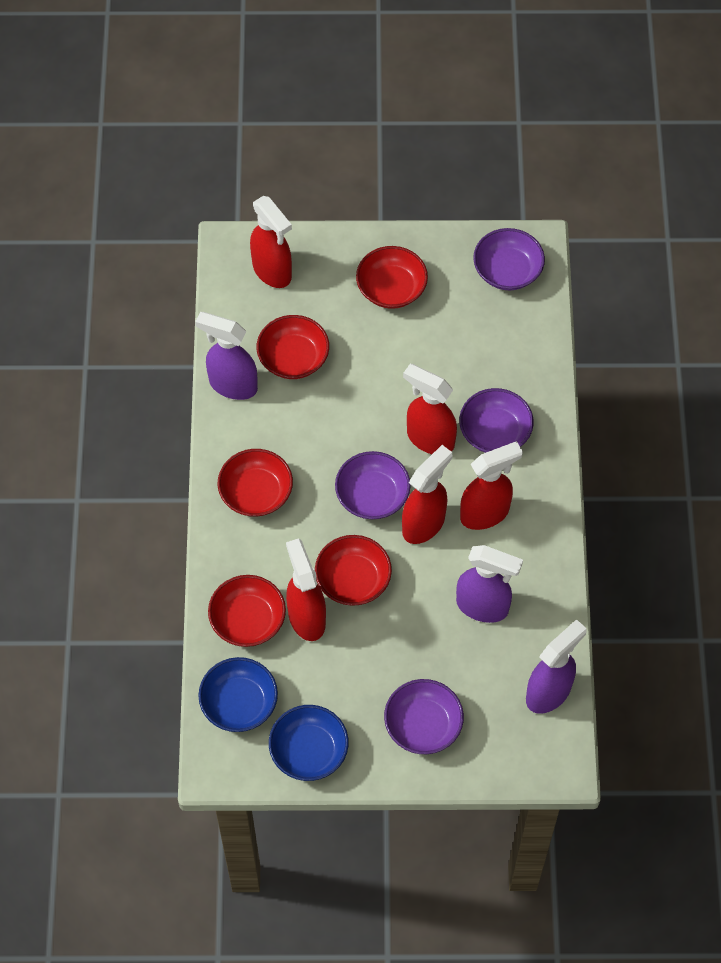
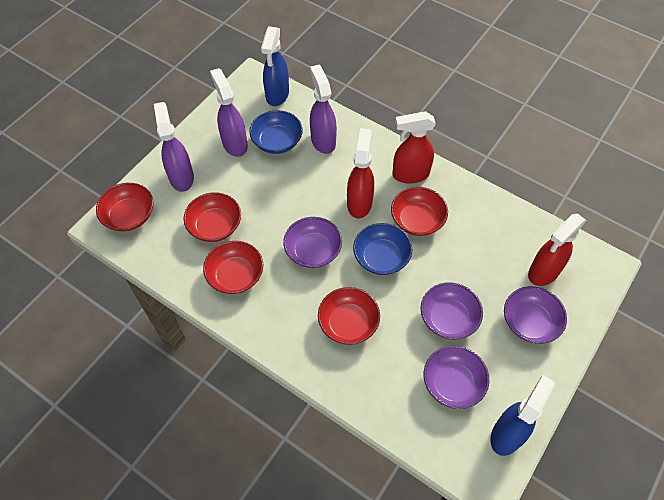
blue spray bottle: 0 -> 2
red spray bottle: 5 -> 3

